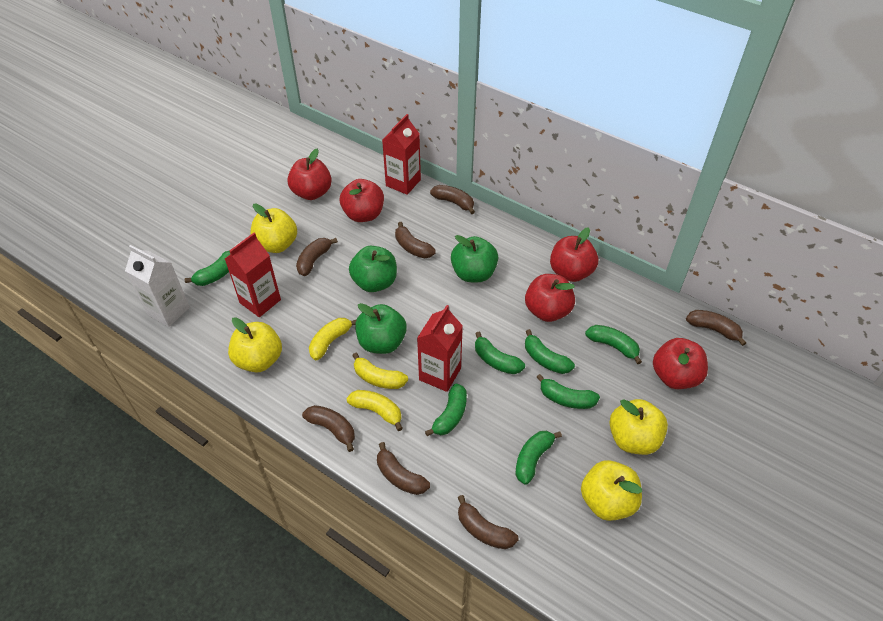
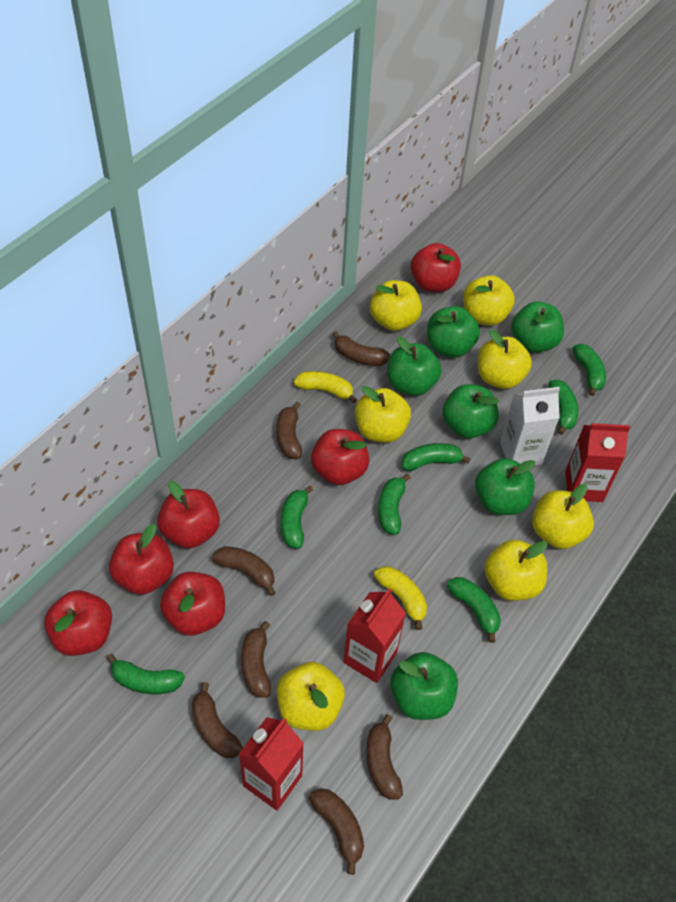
green apple: 3 -> 6
red apple: 5 -> 6
yellow apple: 4 -> 7
yellow banana: 3 -> 2

